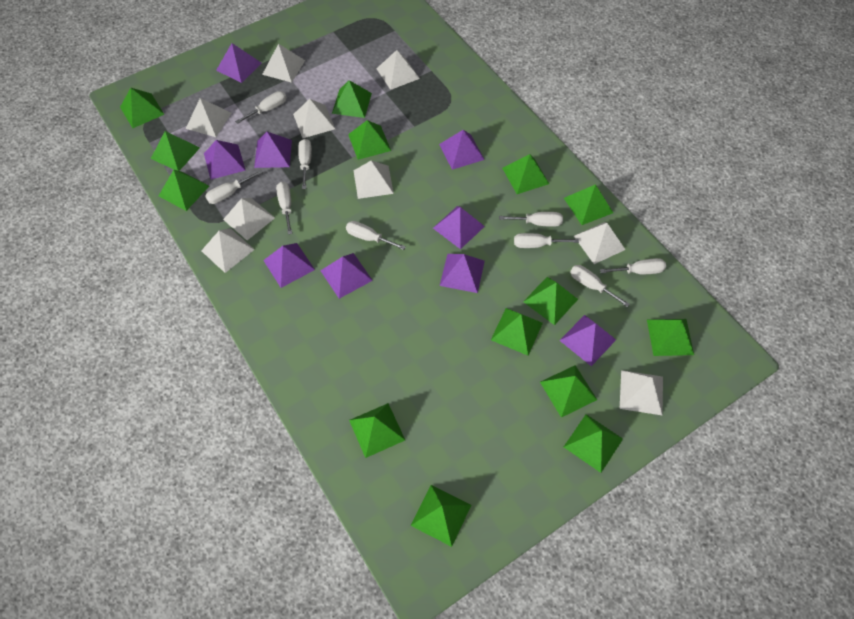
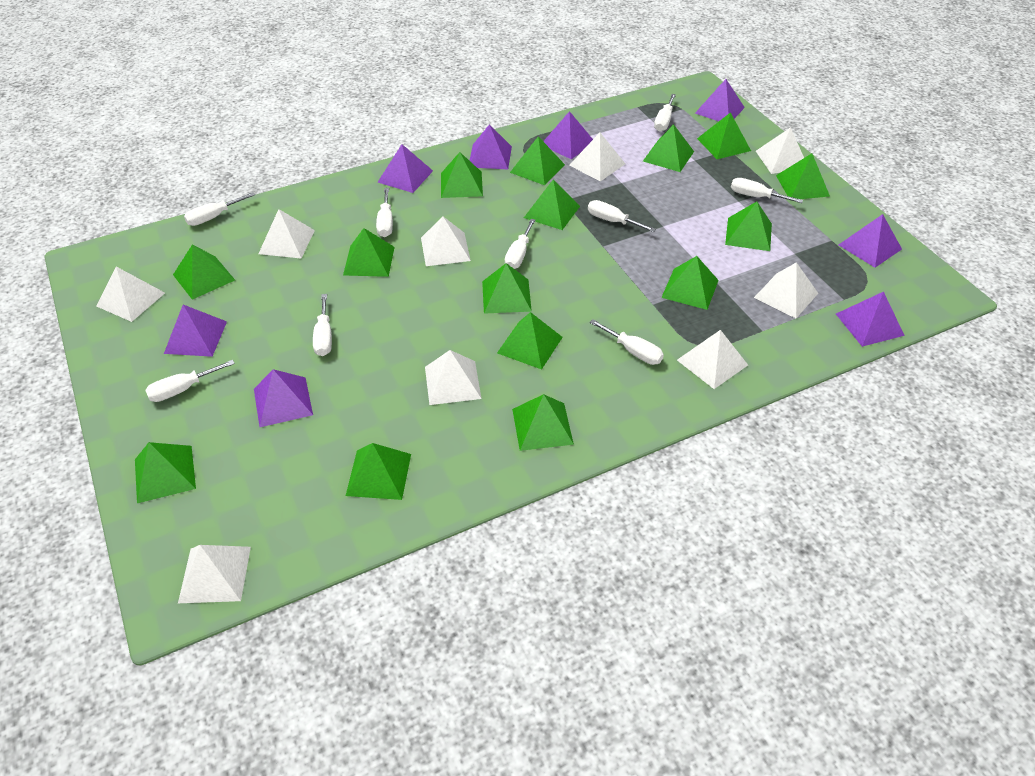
green pyramid: 14 -> 15
purple pyramid: 9 -> 8

